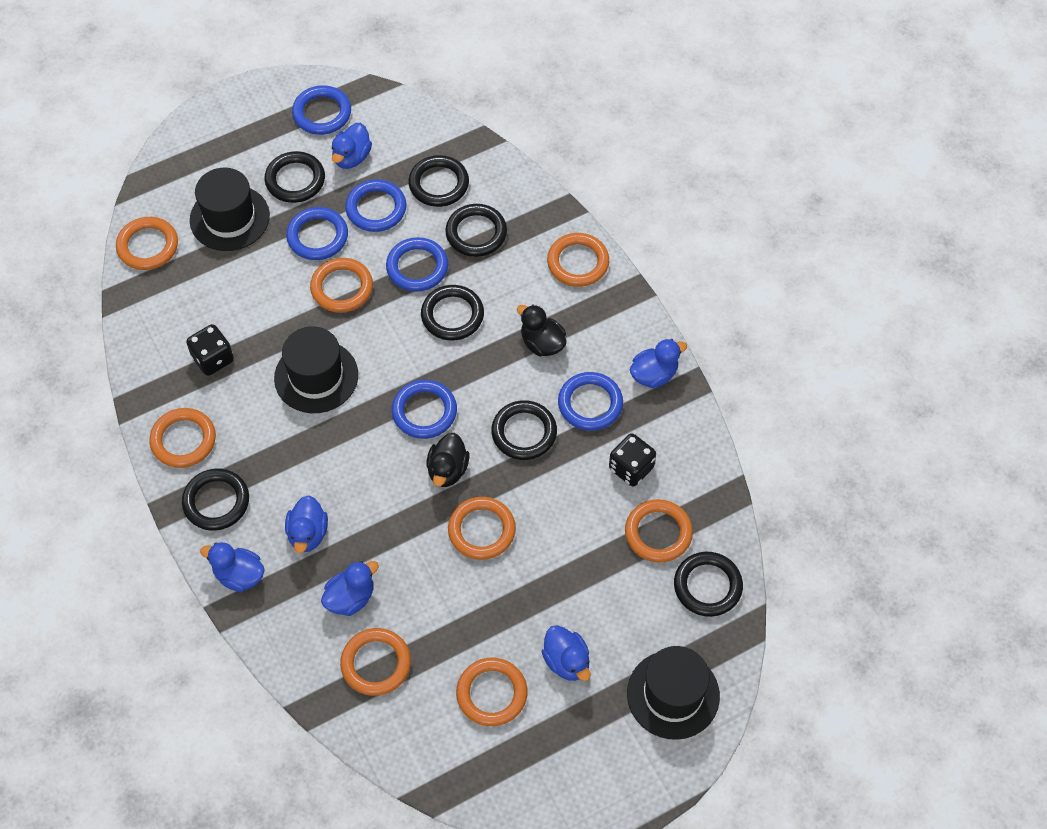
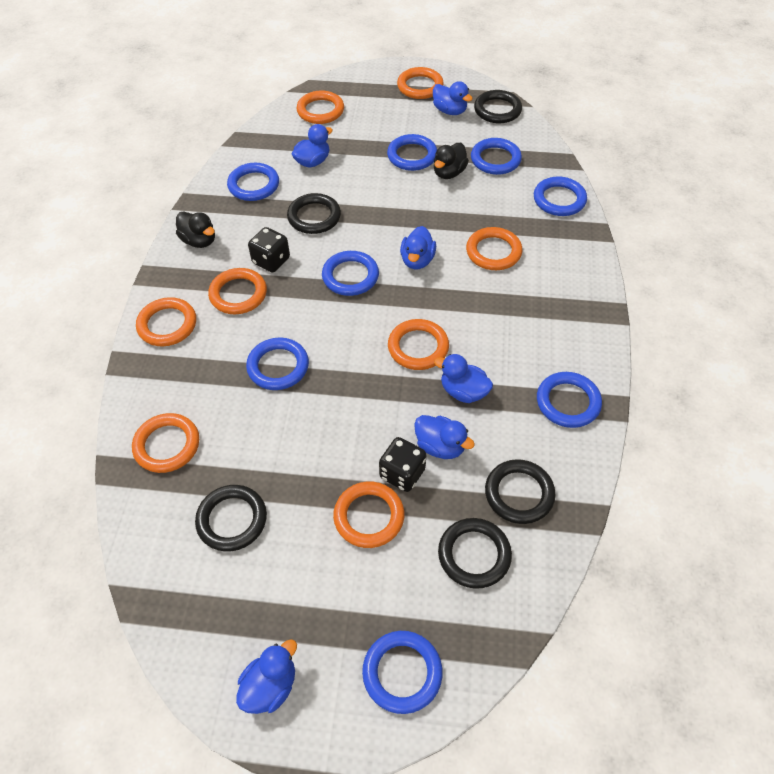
black hat: 3 -> 0
black ring: 7 -> 5
blue ring: 6 -> 8

